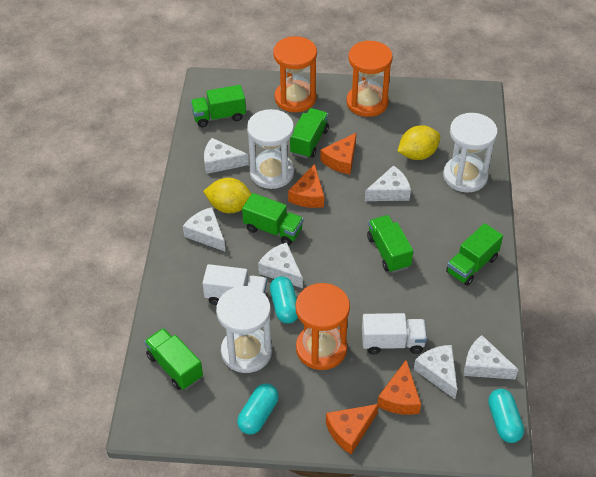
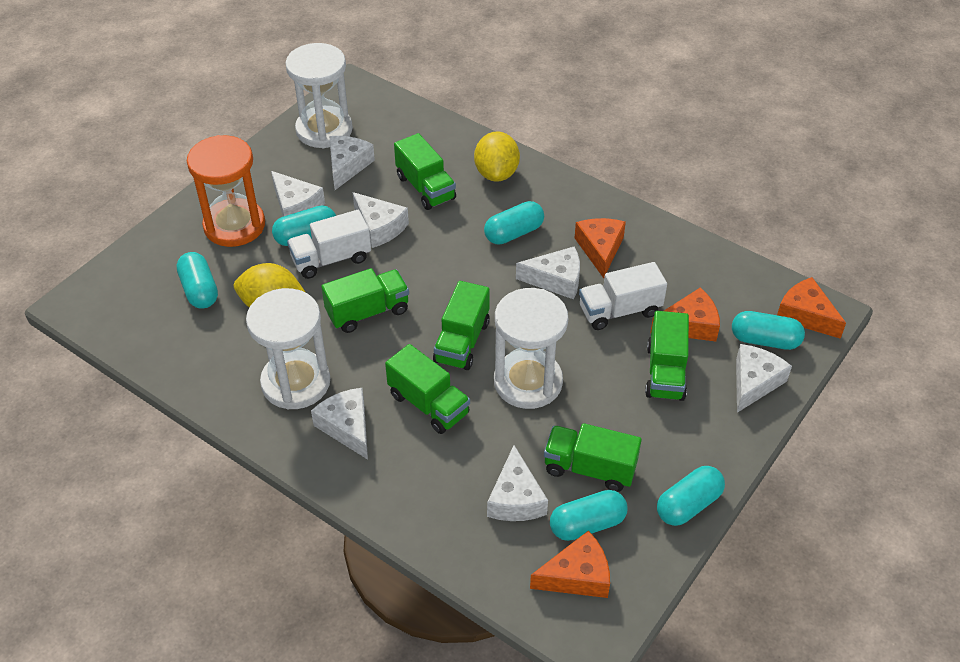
orange hourglass: 3 -> 1
turquoise capsule: 3 -> 6
white cheese: 6 -> 7

